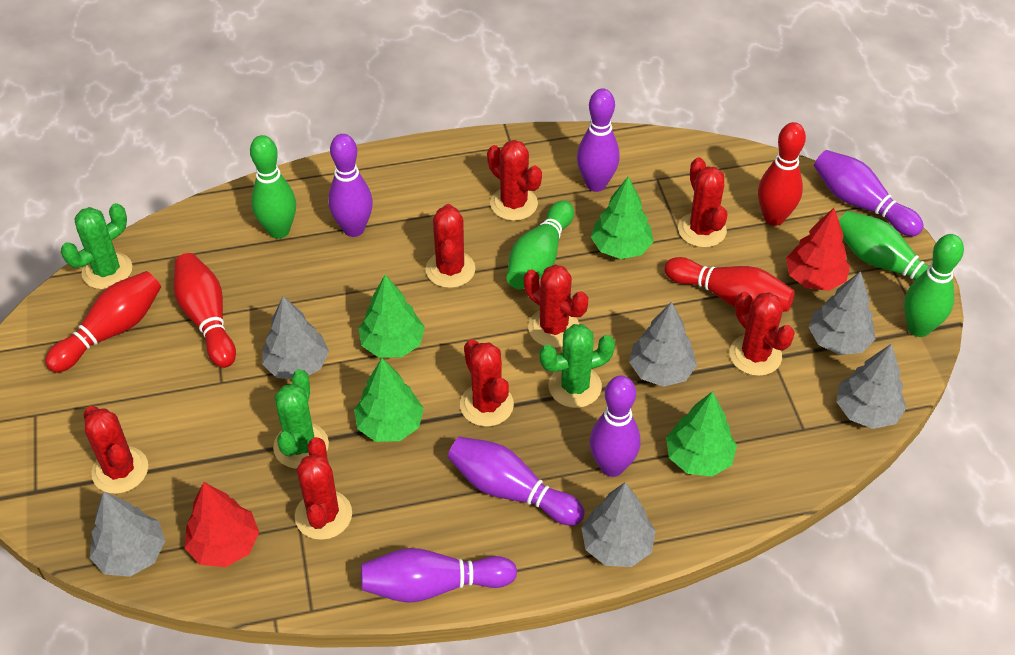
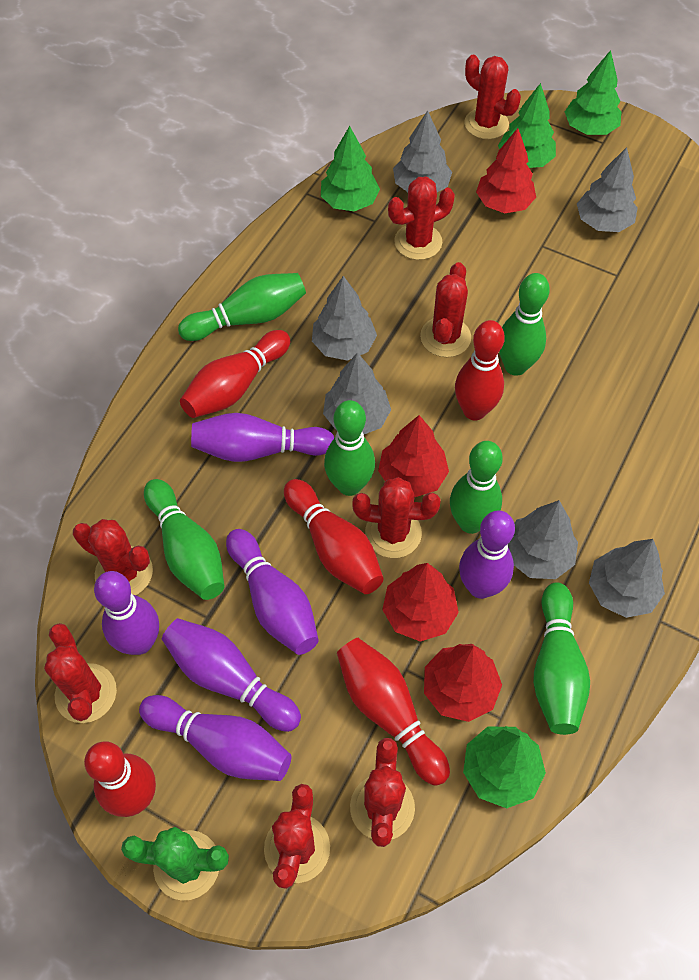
green bowling pin: 4 -> 6
green cactus: 3 -> 1
red bowling pin: 4 -> 5
red tree: 2 -> 4

